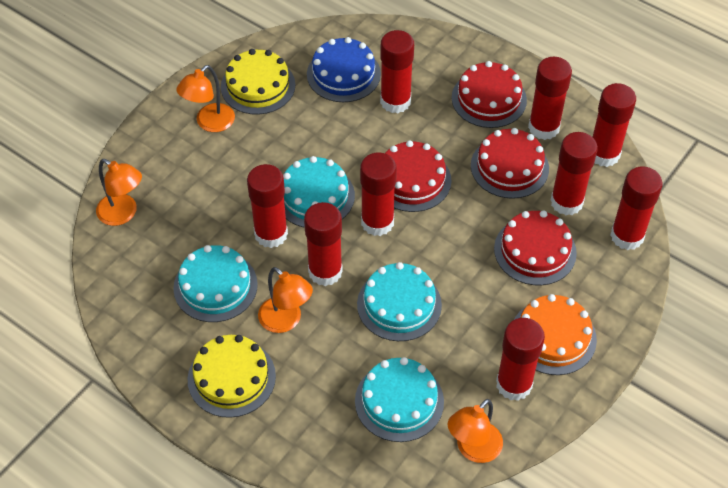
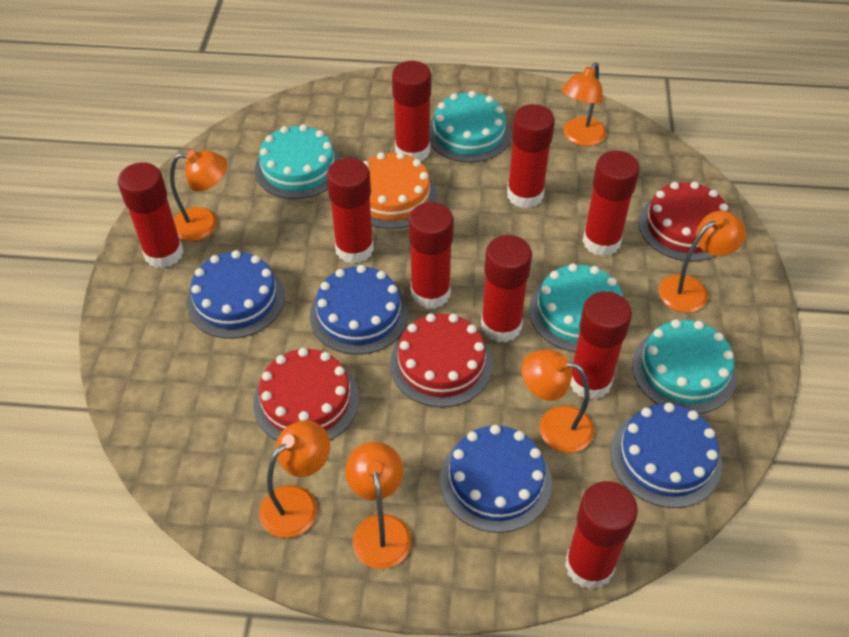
blue cake: 1 -> 4
orange lamp: 4 -> 6
red cake: 4 -> 3
yellow cake: 2 -> 0

